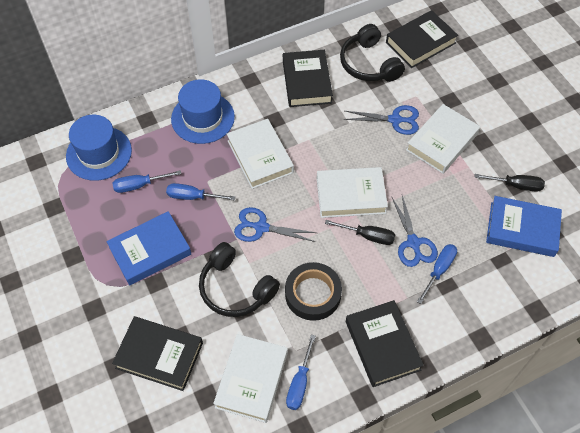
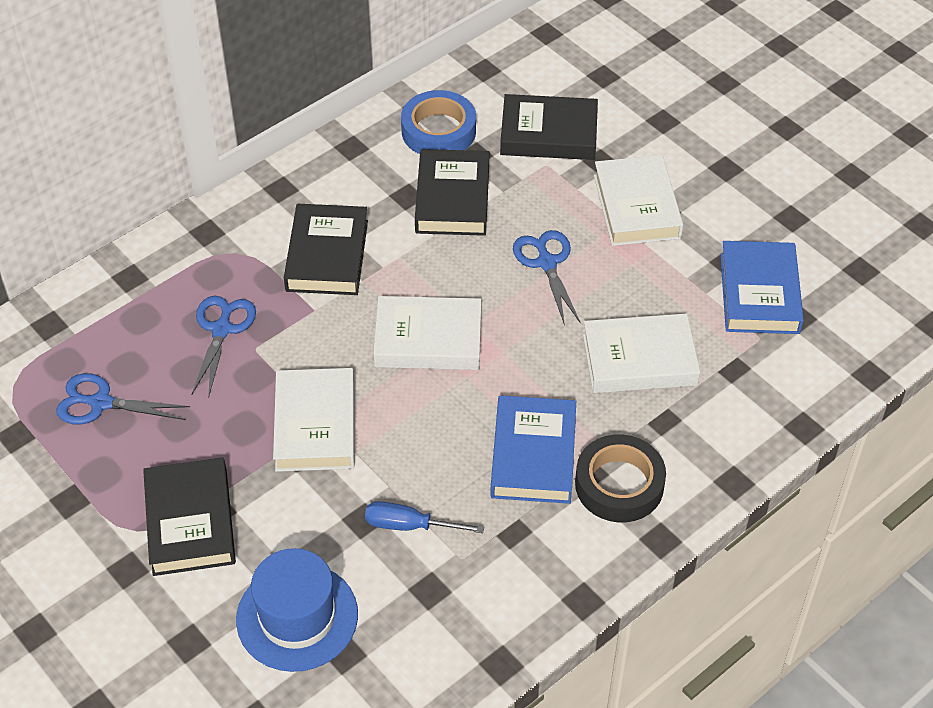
black headphones: 2 -> 0
black screwdriver: 2 -> 0
blue hat: 2 -> 1
blue screwdriver: 4 -> 1
blue tape: 0 -> 1

